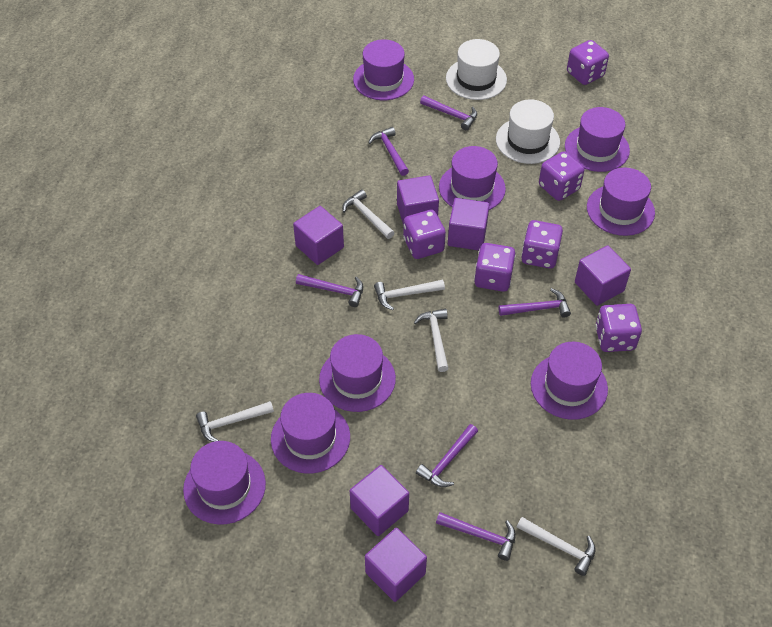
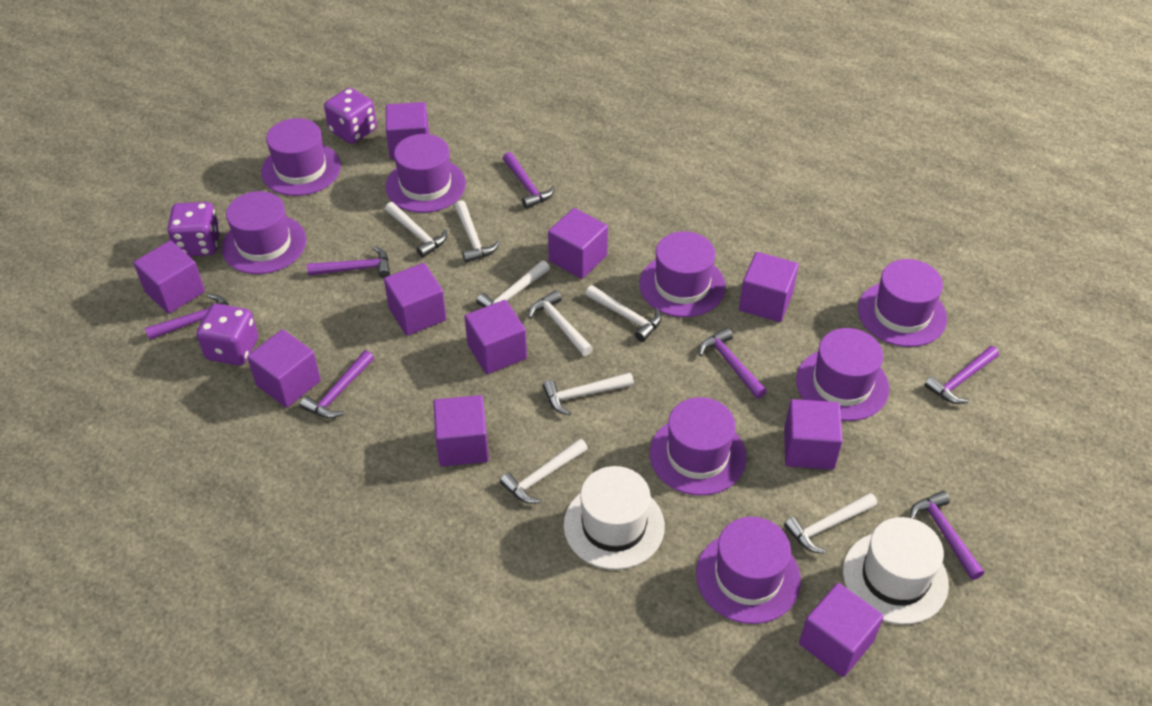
purple cube: 6 -> 10
purple dice: 6 -> 3
purple hammer: 6 -> 7
white hammer: 5 -> 8

